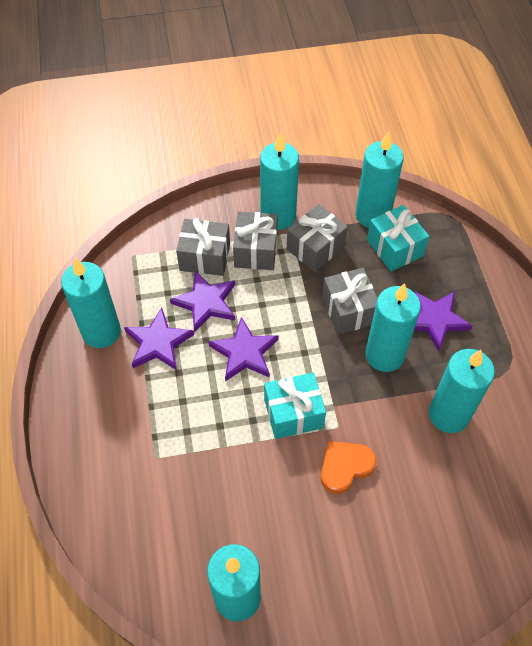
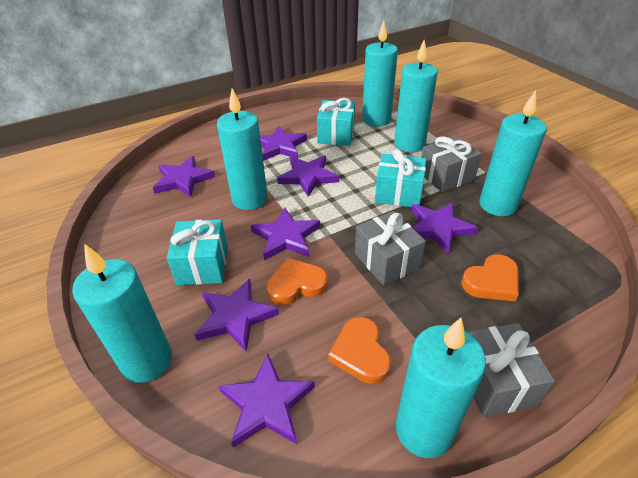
grey gift: 4 -> 3
orange heart: 1 -> 3
purple star: 4 -> 7
turquoise gift: 2 -> 3

